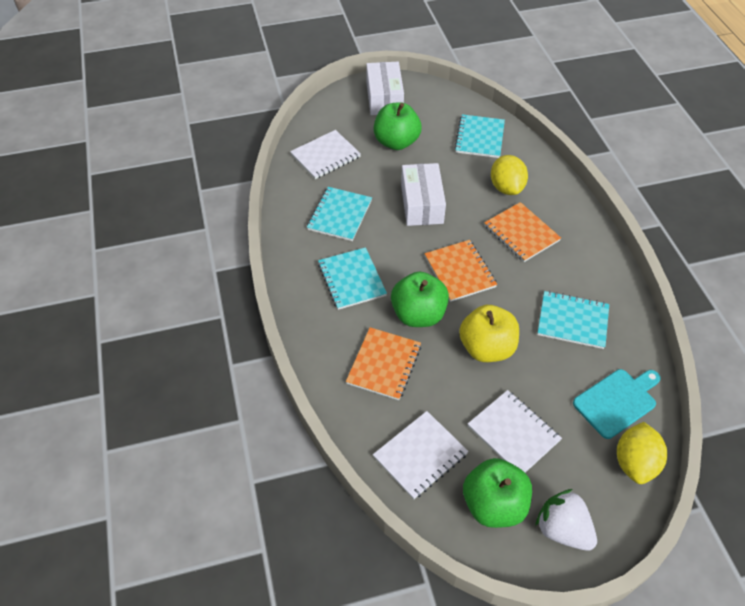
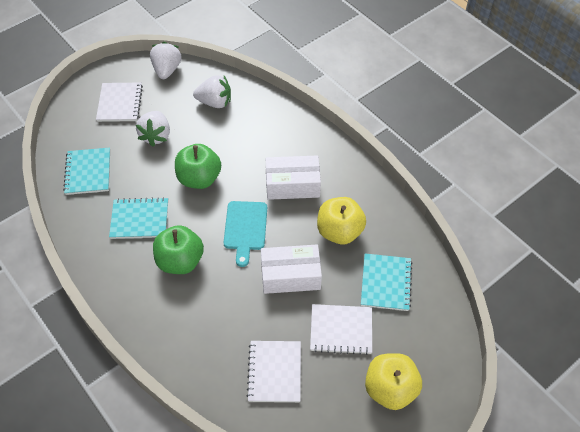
green apple: 3 -> 2
orange notebook: 3 -> 0
turquoise notebook: 4 -> 3
white strawberry: 1 -> 3
yellow apple: 1 -> 2
yellow lemon: 2 -> 0

